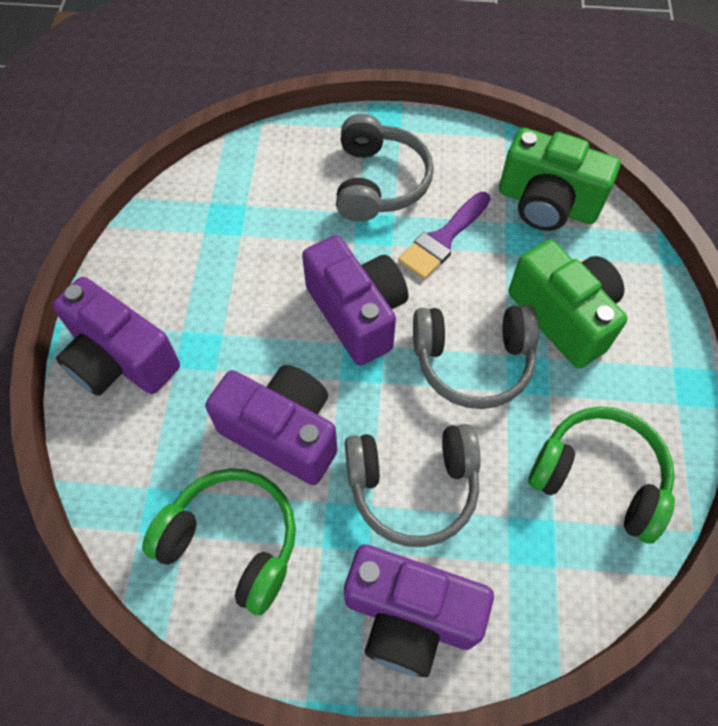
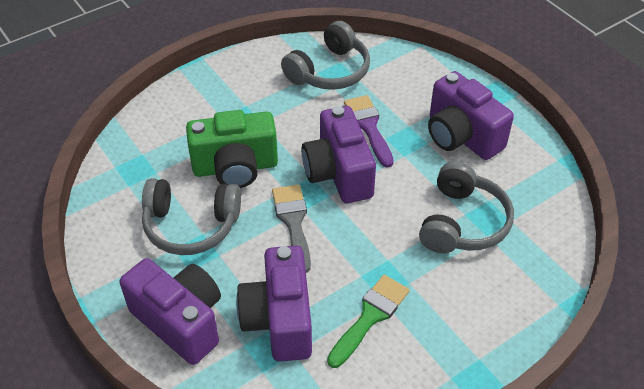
green brush: 0 -> 1
green camera: 2 -> 1
green headphones: 2 -> 0
grey brush: 0 -> 1

